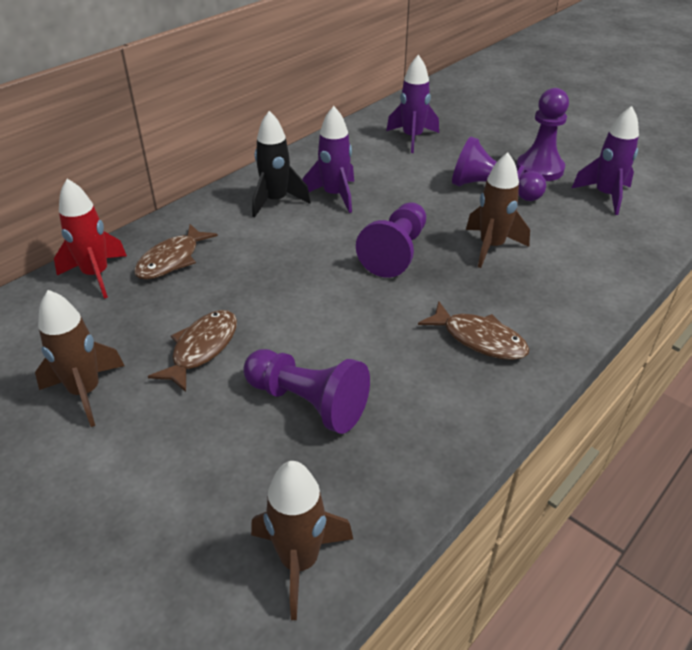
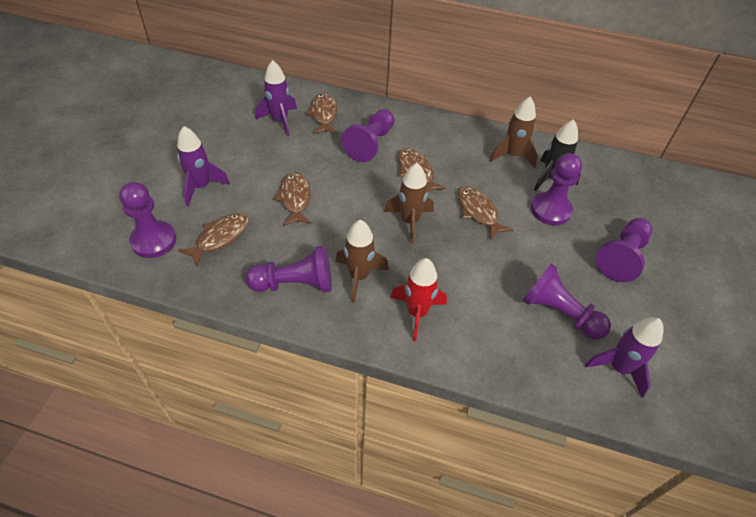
brown fish: 3 -> 5
purple pawn: 4 -> 6

